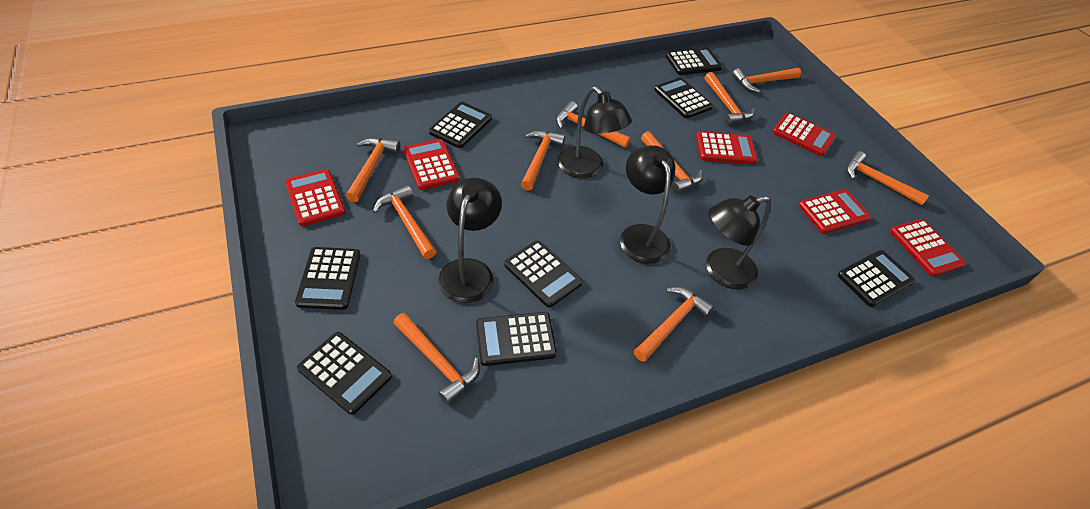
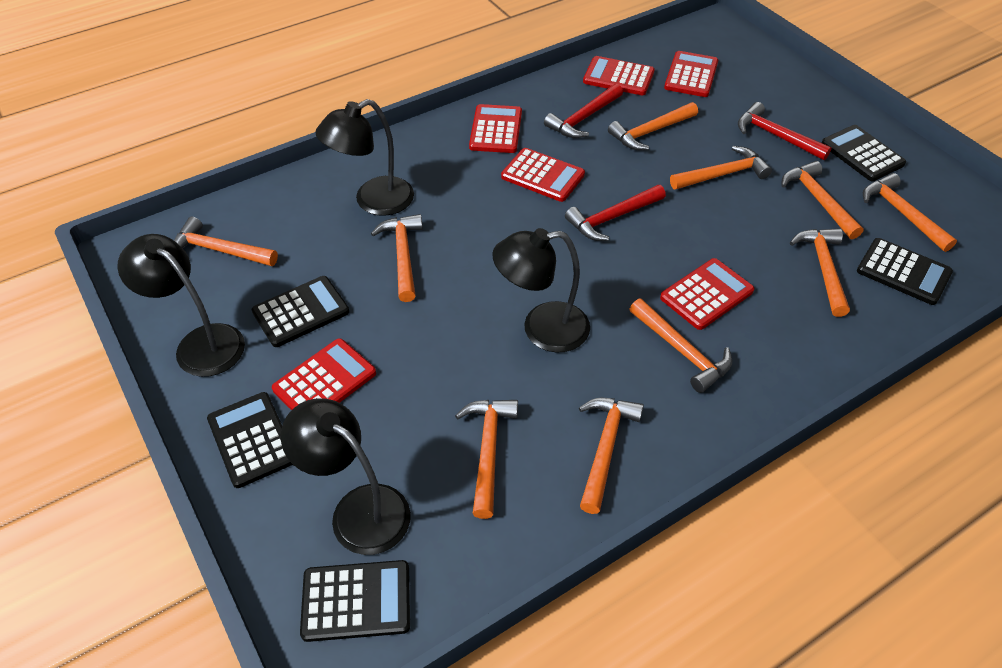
black calculator: 8 -> 5
red hammer: 0 -> 3

